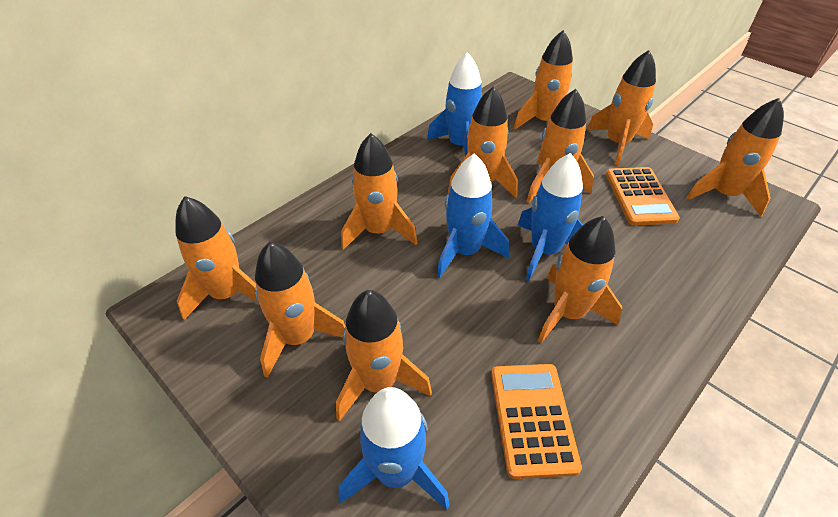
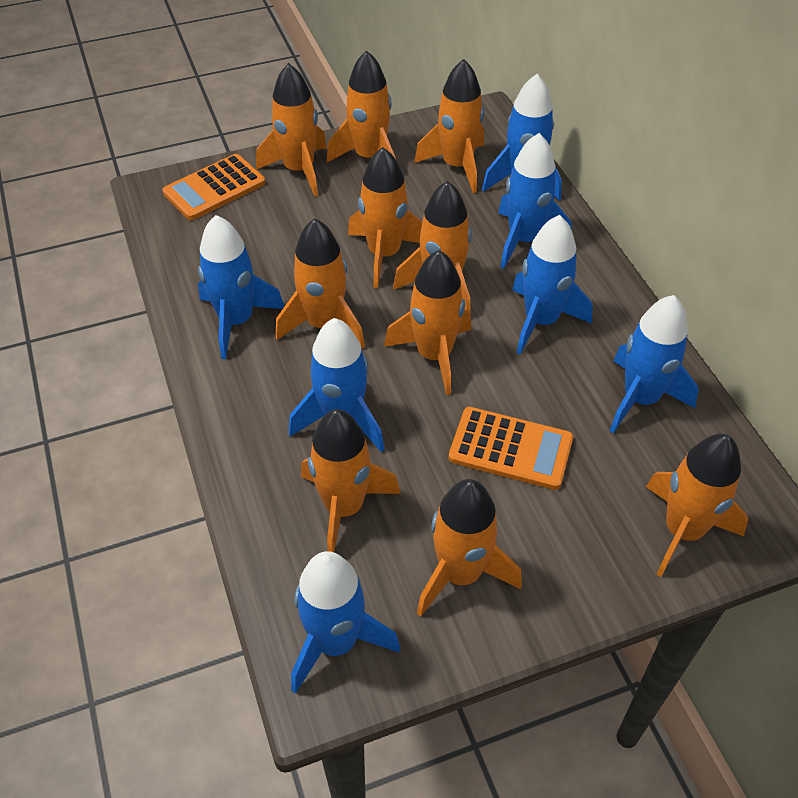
blue rocket: 4 -> 7

